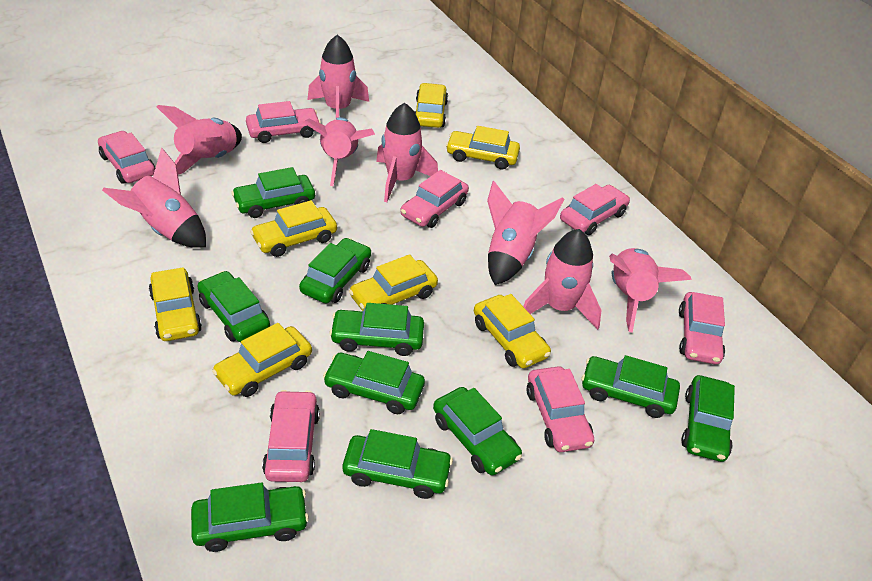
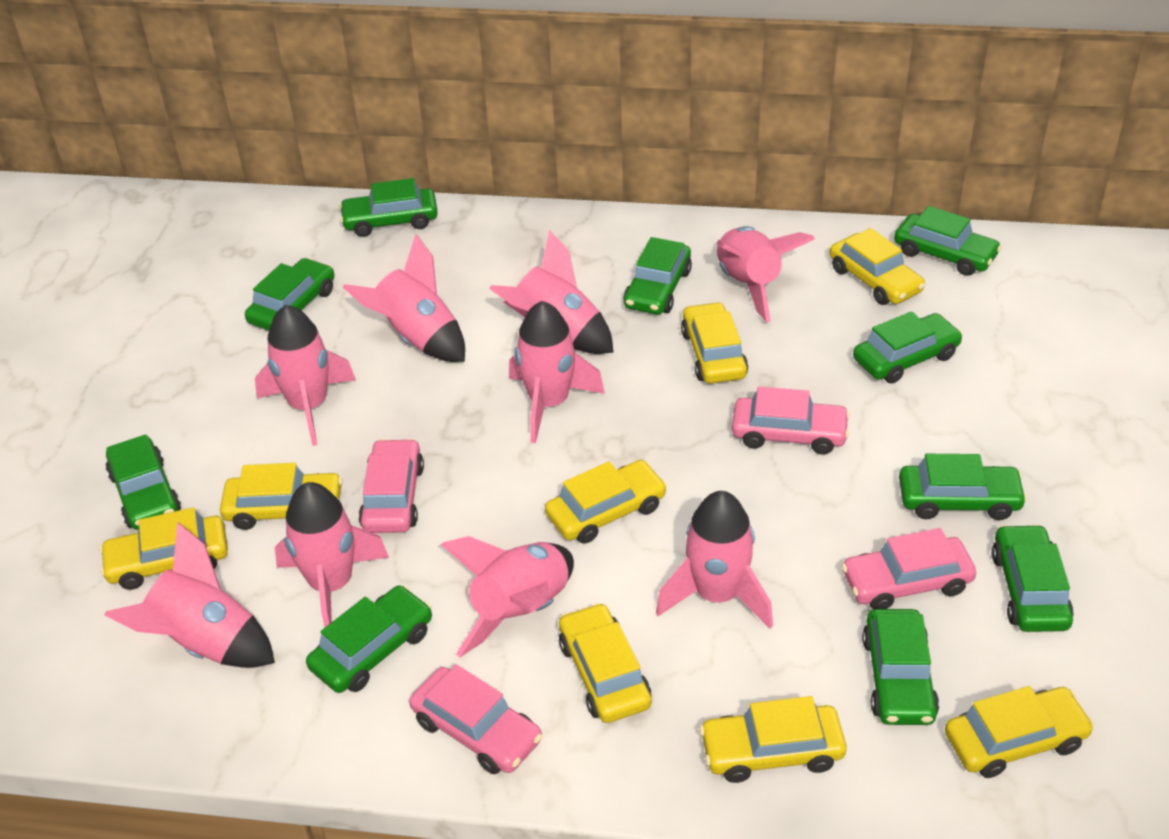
pink car: 7 -> 4
pink rocket: 8 -> 9
yellow car: 7 -> 8

